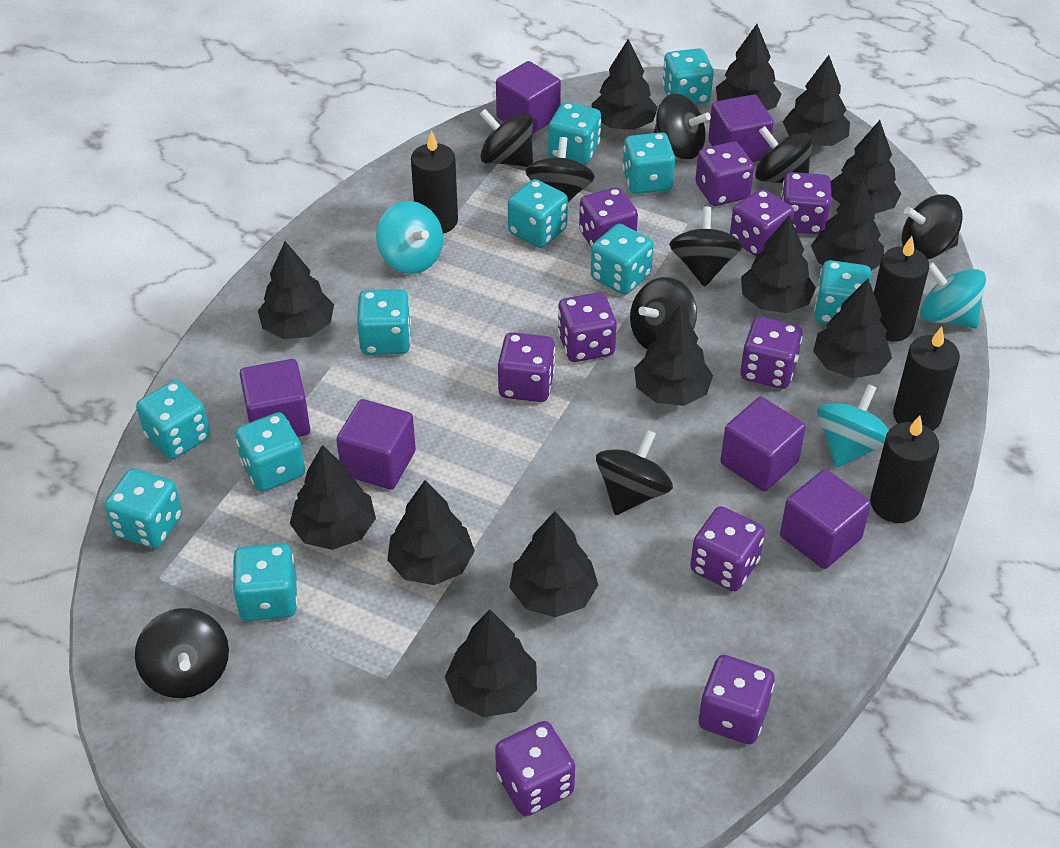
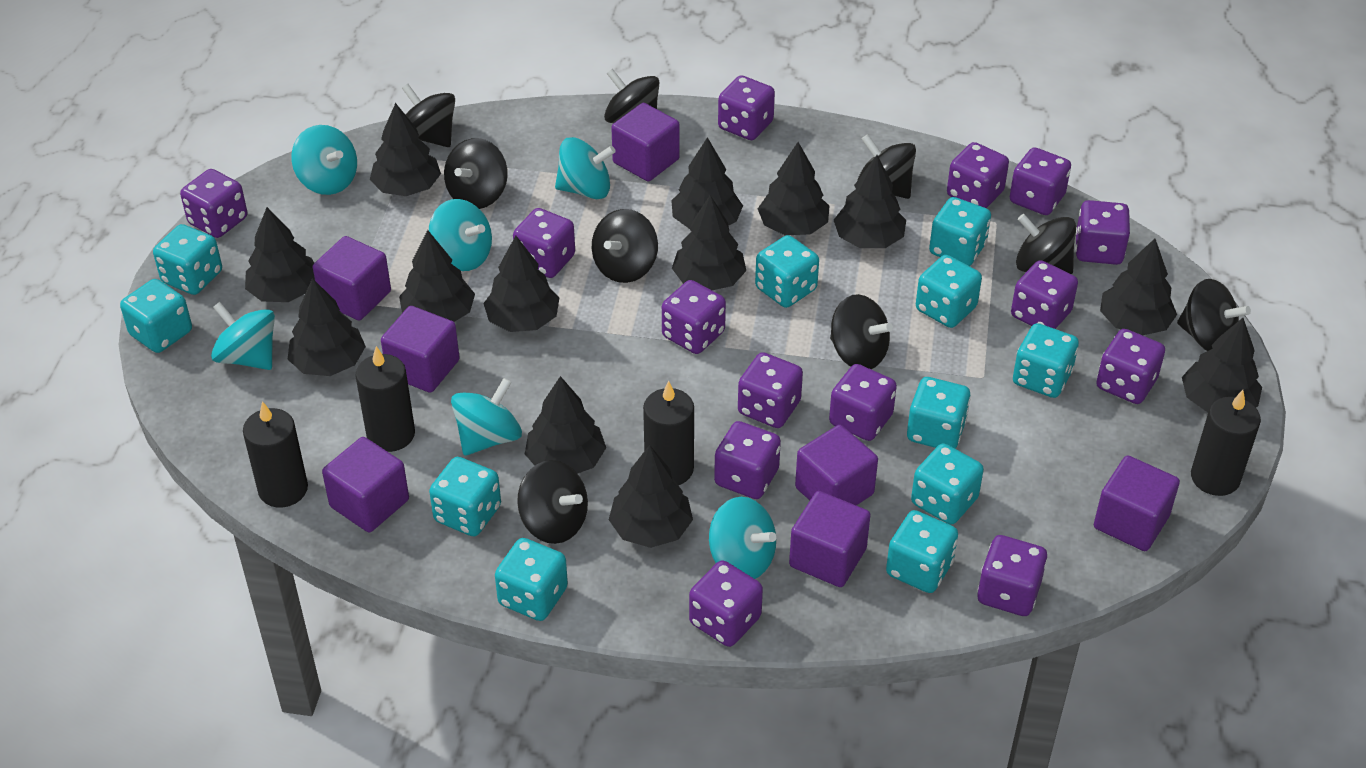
purple cube: 6 -> 7
purple dice: 10 -> 14
turquoise spinning top: 3 -> 6

